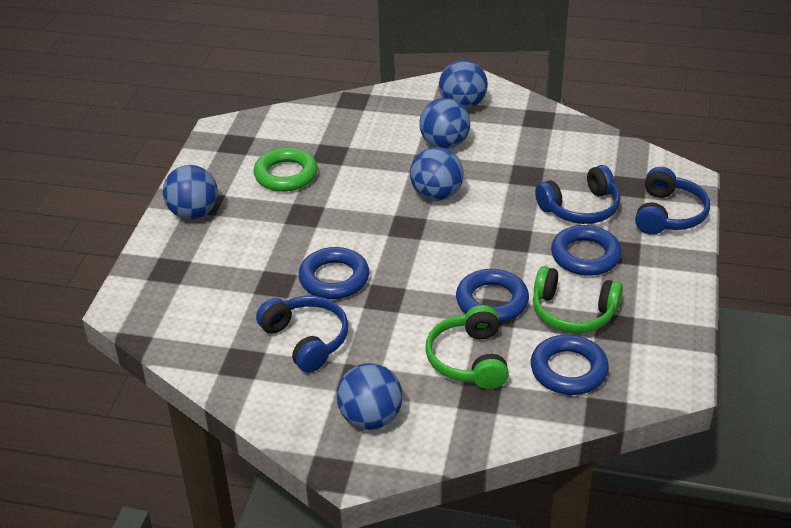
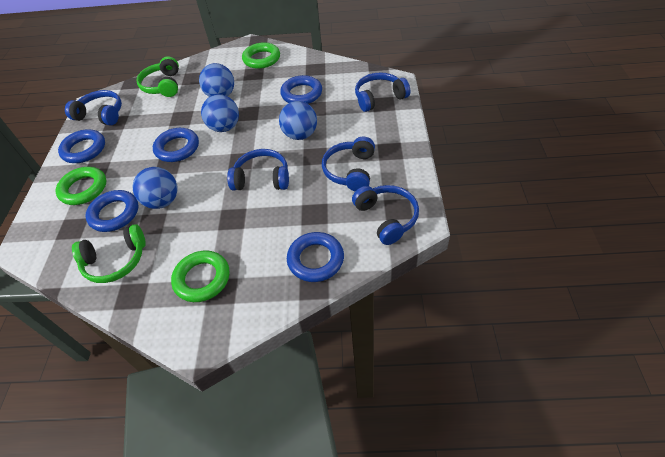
blue ball: 5 -> 4
blue headphones: 3 -> 5
blue ring: 4 -> 5
green ring: 1 -> 3

